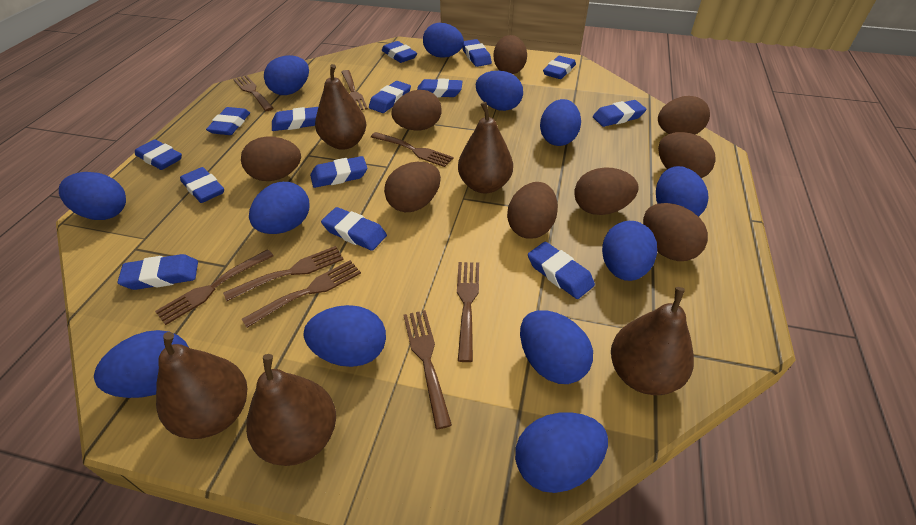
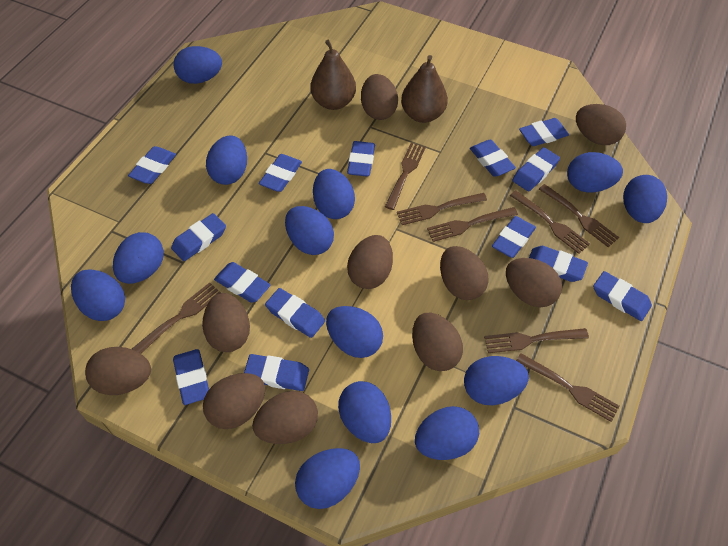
blue egg: 12 -> 13
brown egg: 9 -> 10
brown pear: 5 -> 2

